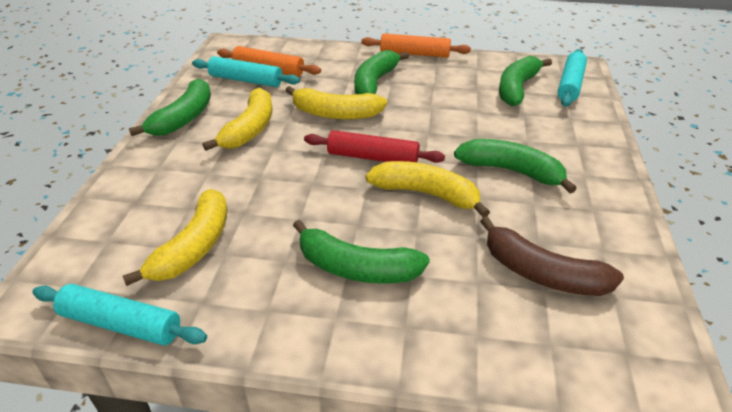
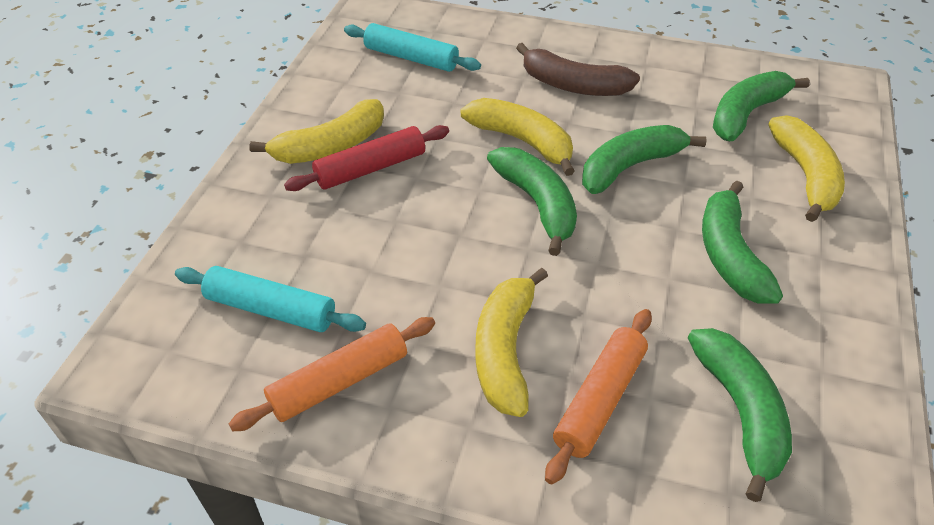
turquoise rolling pin: 3 -> 2

